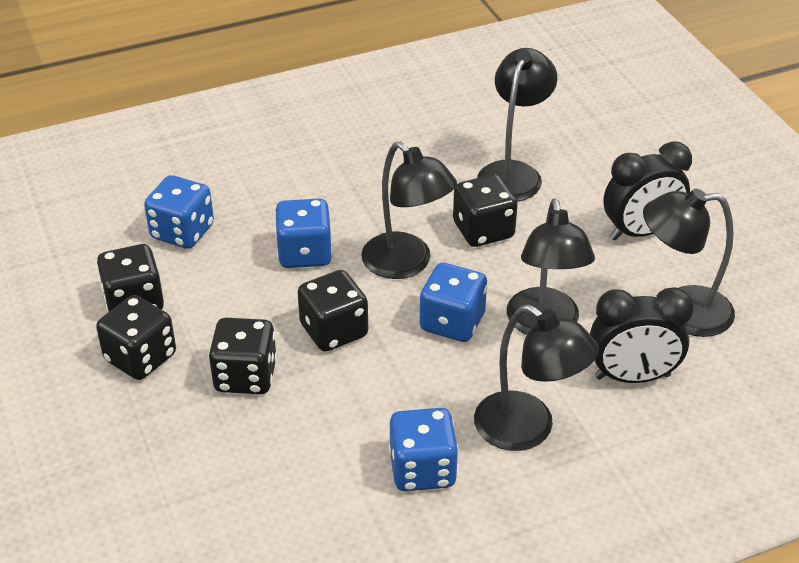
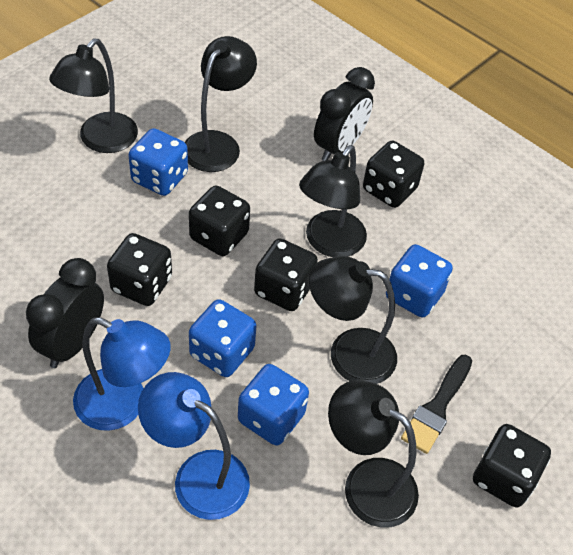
black brush: 0 -> 1
blue lamp: 0 -> 2

